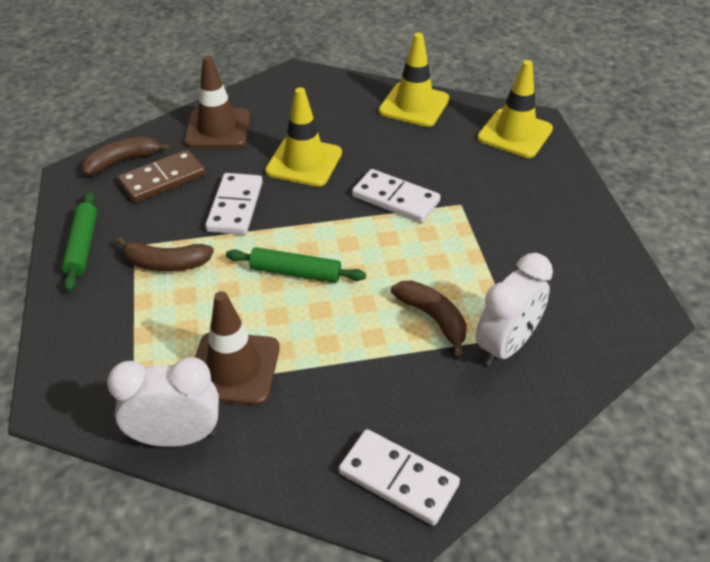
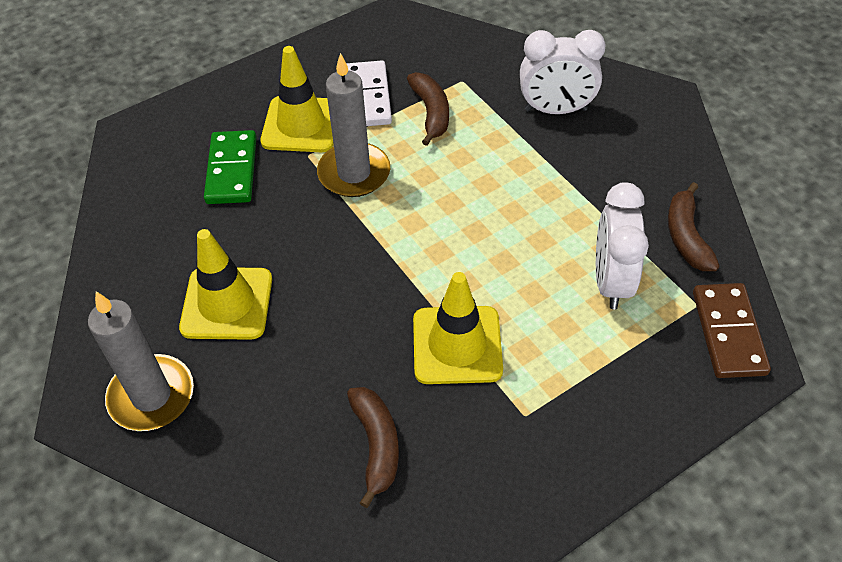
brown traffic cone: 2 -> 0
green domino: 0 -> 1
green rolling pin: 2 -> 0
grey candle: 0 -> 2
white domino: 3 -> 1

